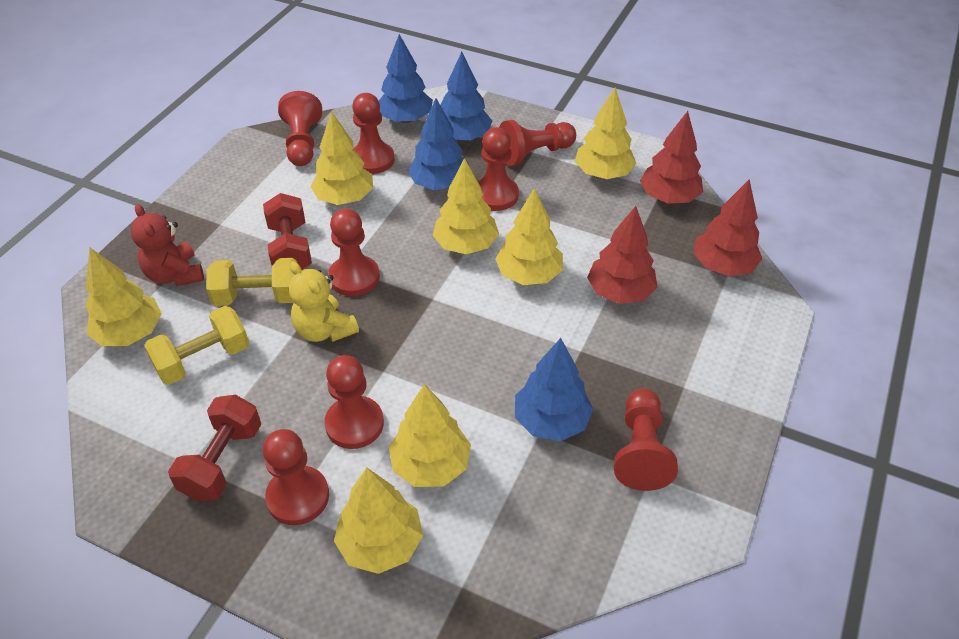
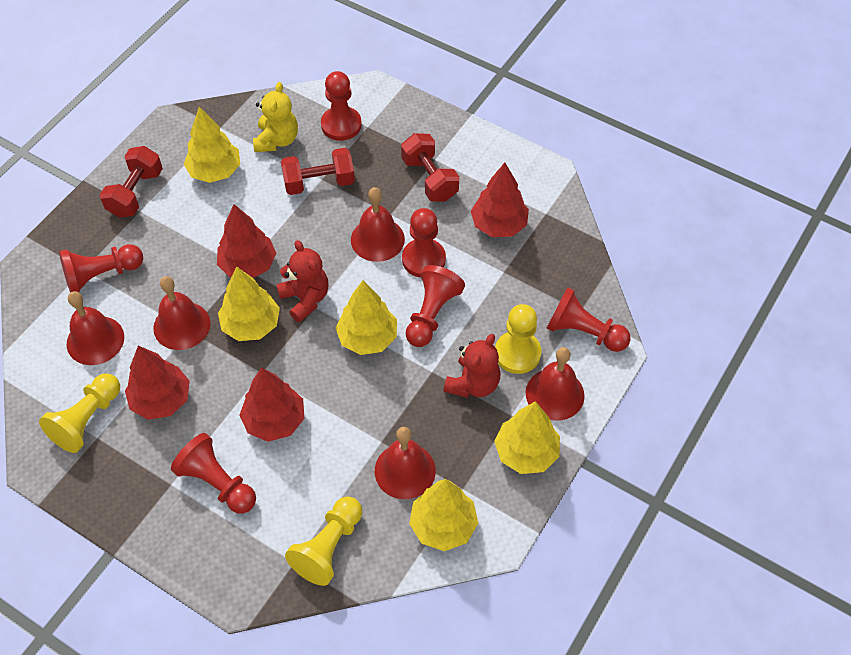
blue tree: 4 -> 0
red bell: 0 -> 5
red dumbbell: 2 -> 3
red pawn: 8 -> 6
red teddy bear: 1 -> 2
red tree: 3 -> 4
yellow dumbbell: 2 -> 0
yellow pawn: 0 -> 3
yellow tree: 7 -> 5

